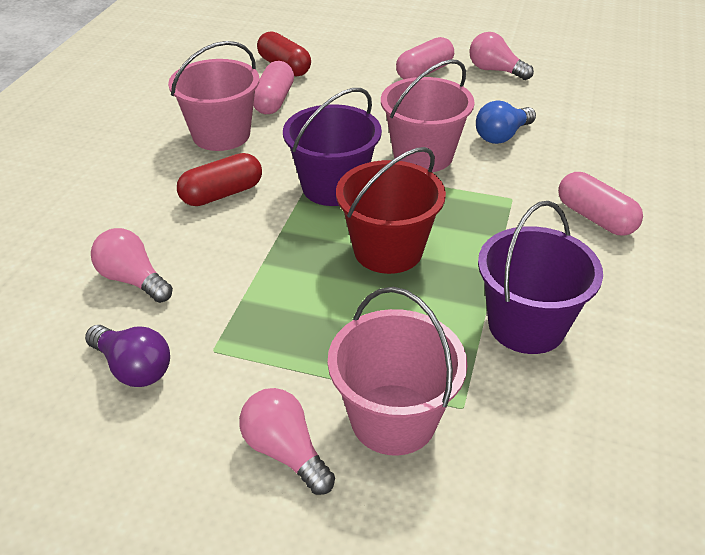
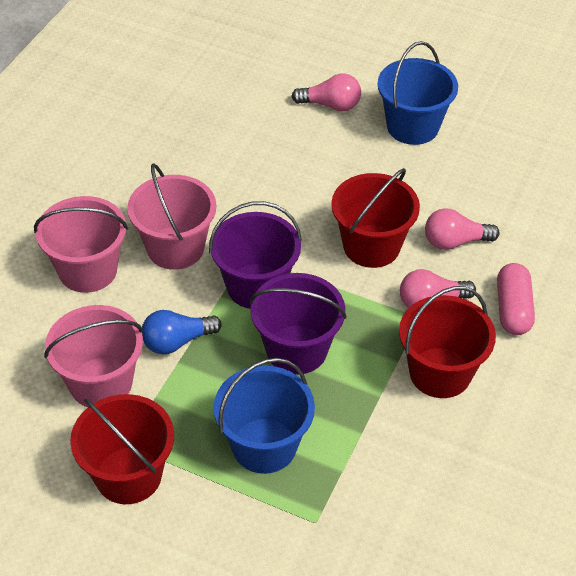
blue bucket: 0 -> 2
pink capsule: 3 -> 1
purple light bulb: 1 -> 0
red bucket: 1 -> 3
red capsule: 2 -> 0

